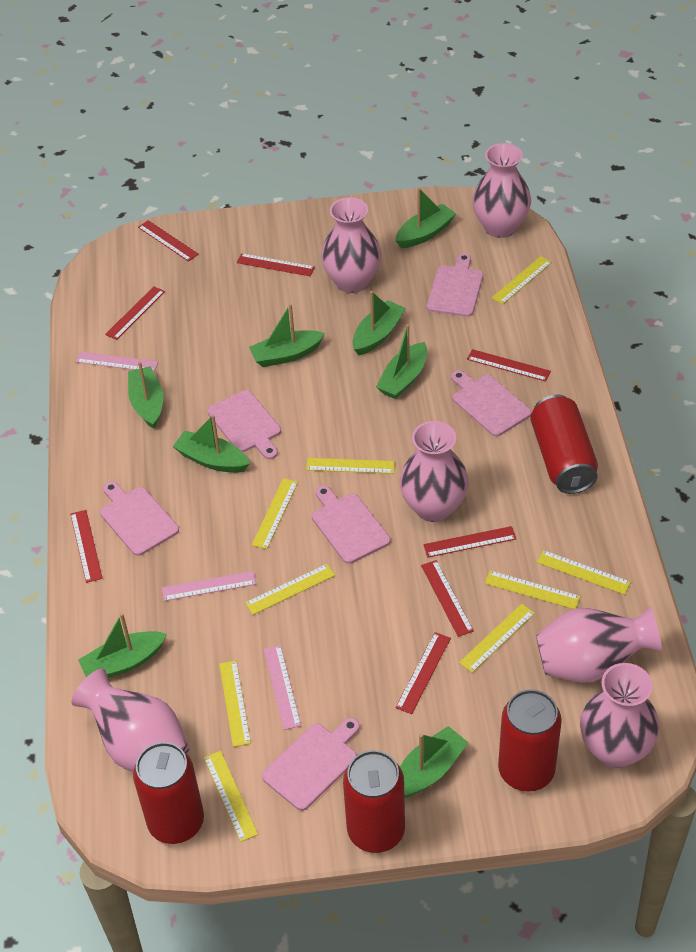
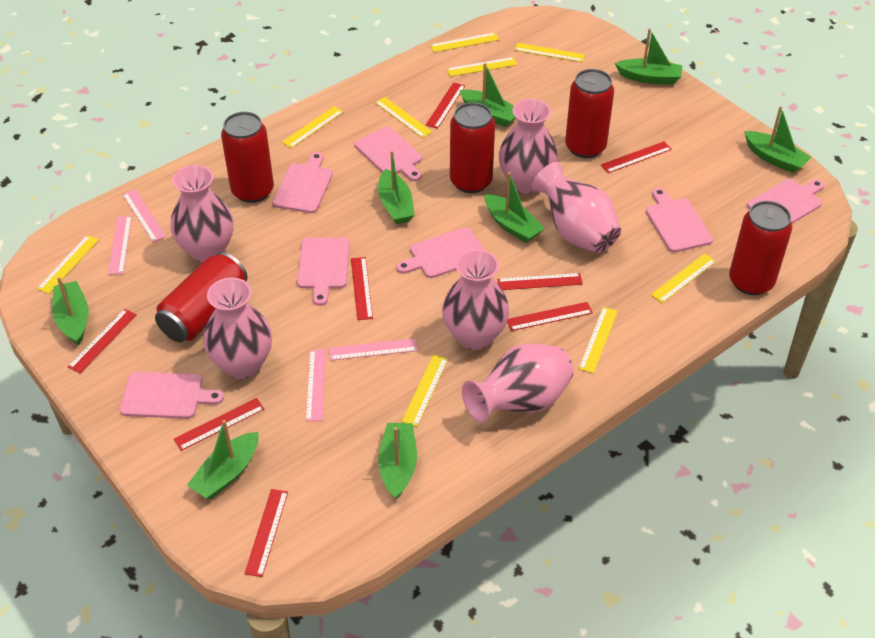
pink cutting board: 6 -> 7
pink ruler: 3 -> 4
red can: 4 -> 5

